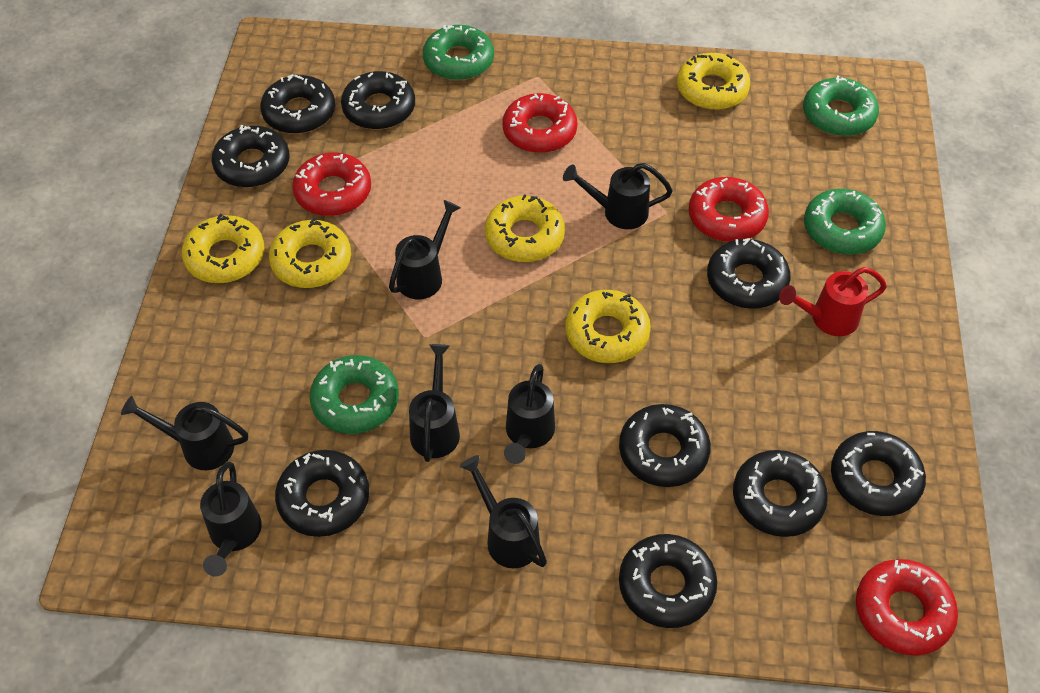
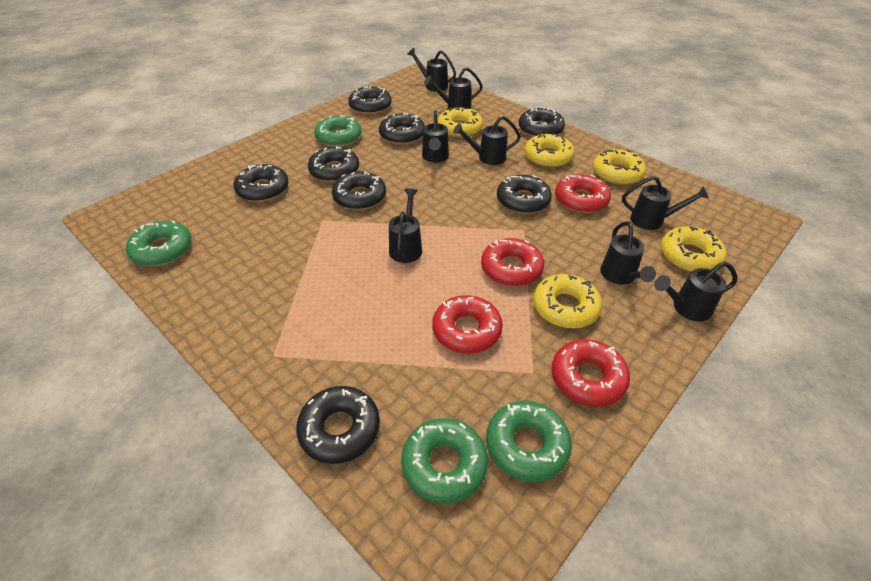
black donut: 9 -> 8
black watering can: 7 -> 8
red watering can: 1 -> 0

